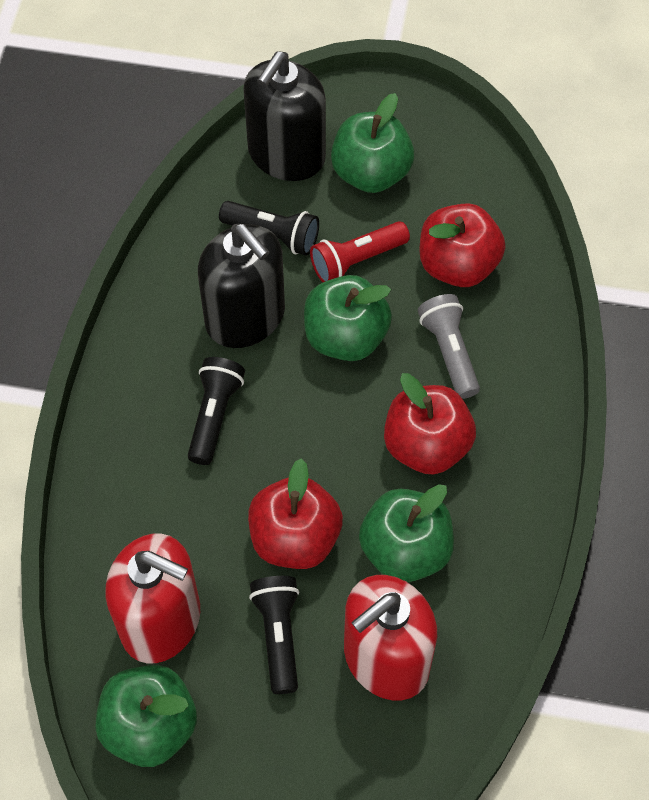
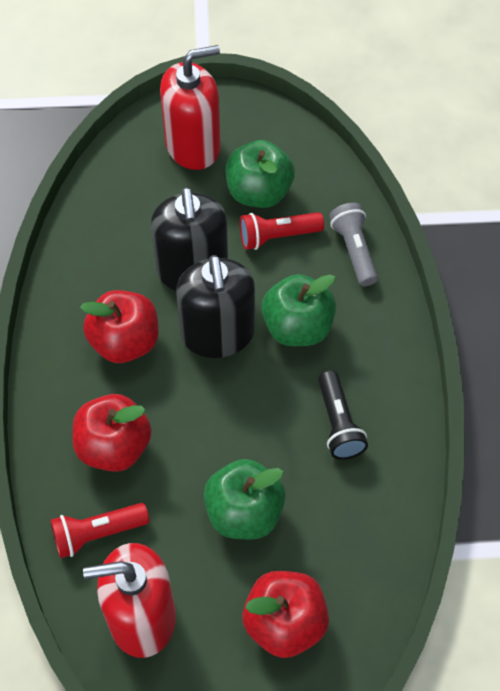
black flashlight: 3 -> 1
green apple: 4 -> 3
red flashlight: 1 -> 2

